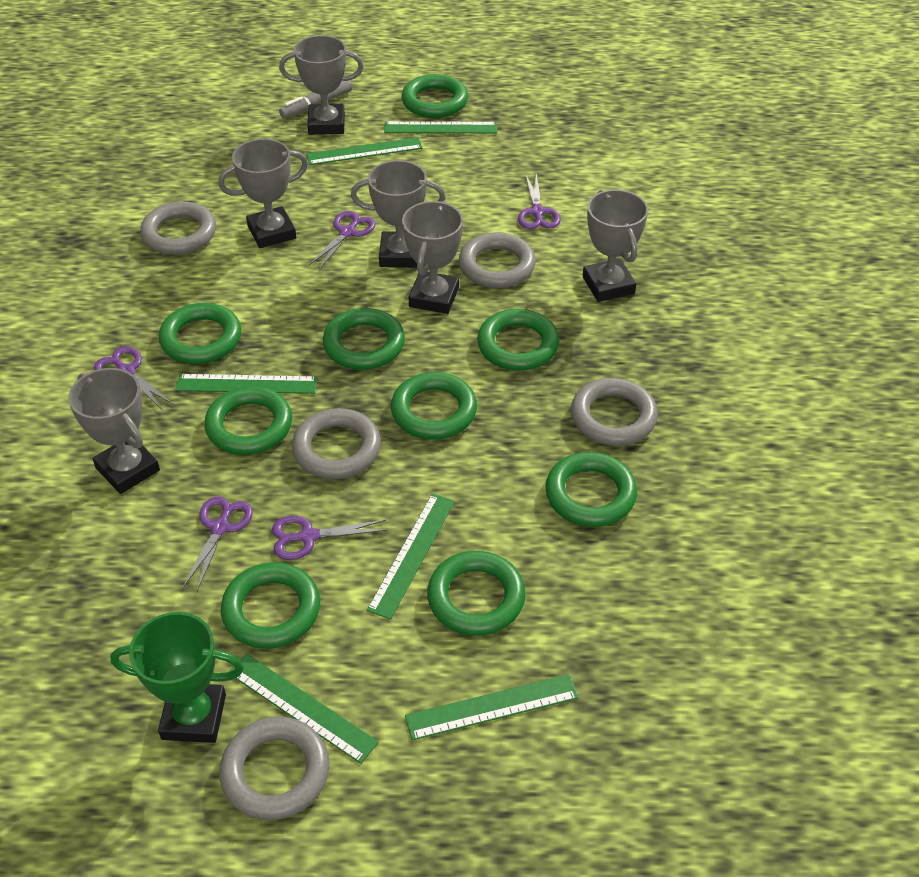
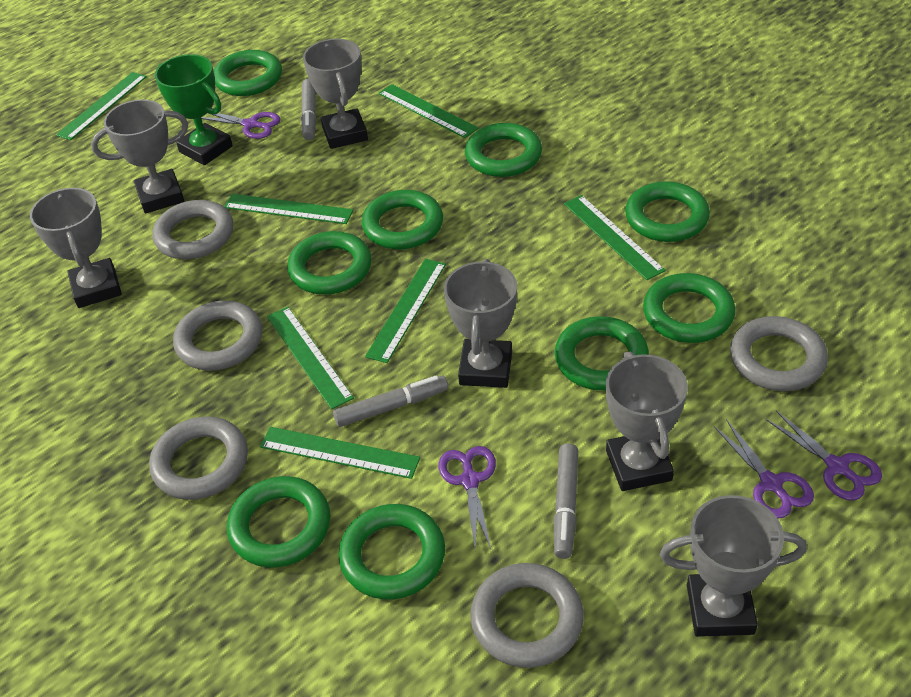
green ruler: 6 -> 7
grey marker: 1 -> 3
purple scissors: 5 -> 4

